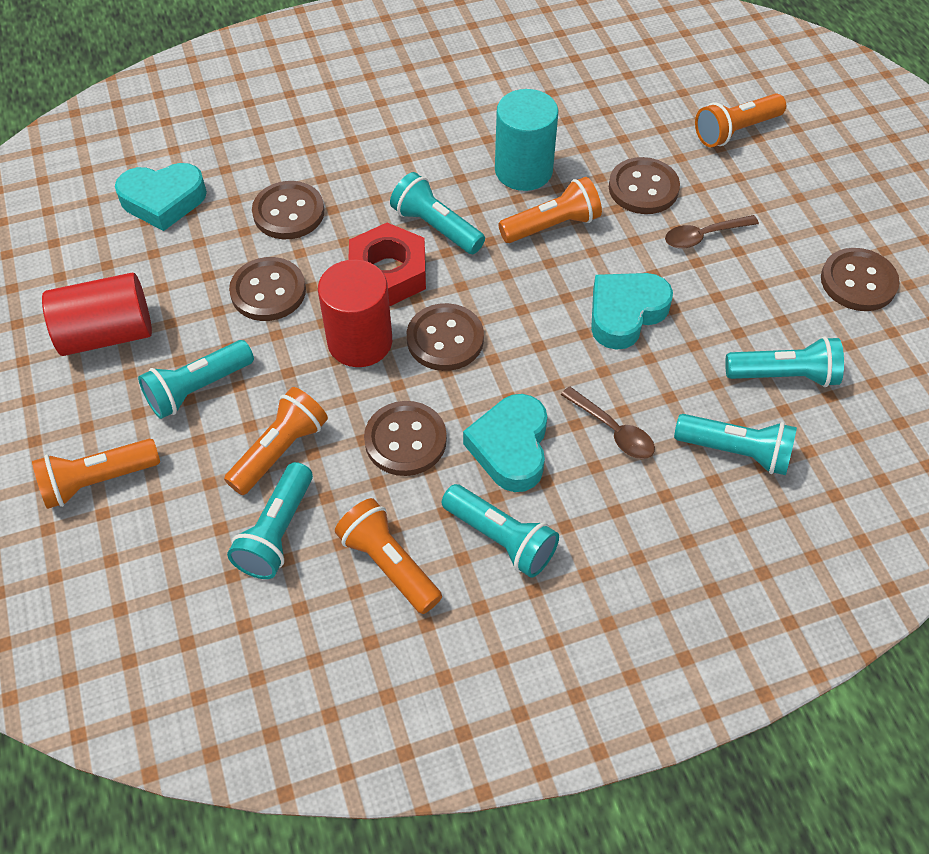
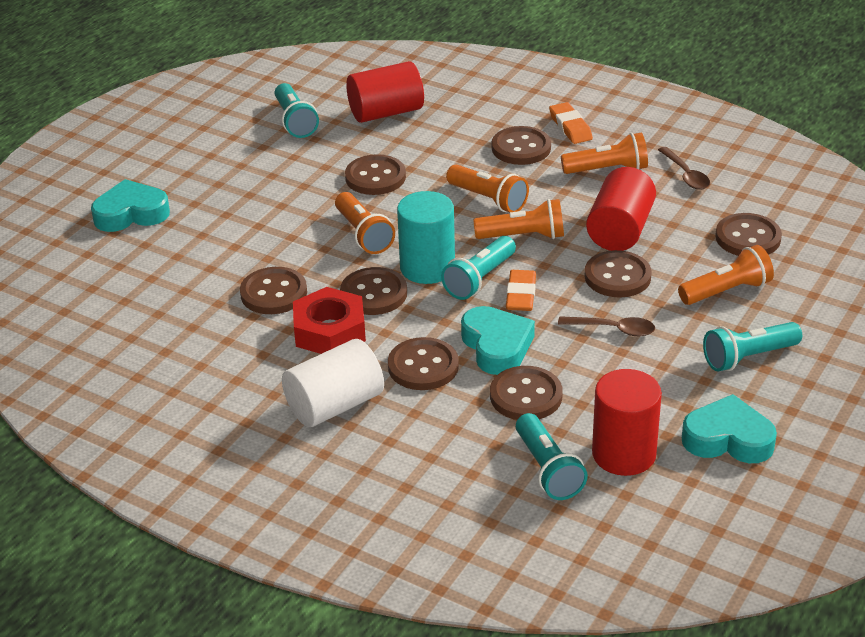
brown button: 6 -> 8
orange eraser: 0 -> 2
red cylinder: 2 -> 3
turquoise flashlight: 6 -> 4
white cylinder: 0 -> 1

